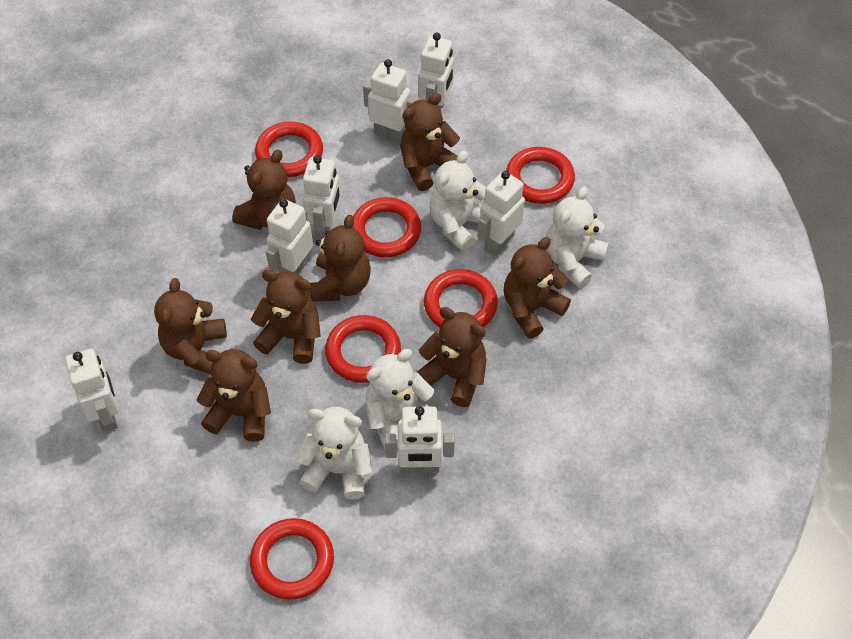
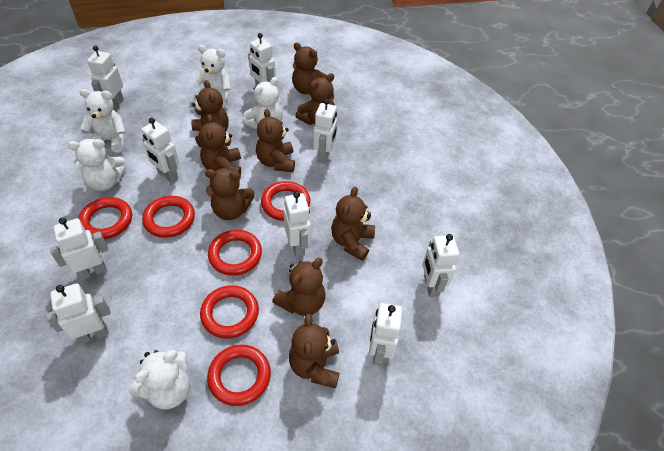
brown teddy bear: 8 -> 9
white robot: 7 -> 9
white teddy bear: 4 -> 5

